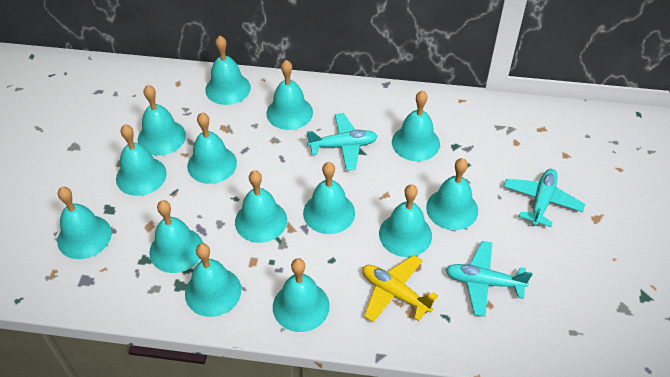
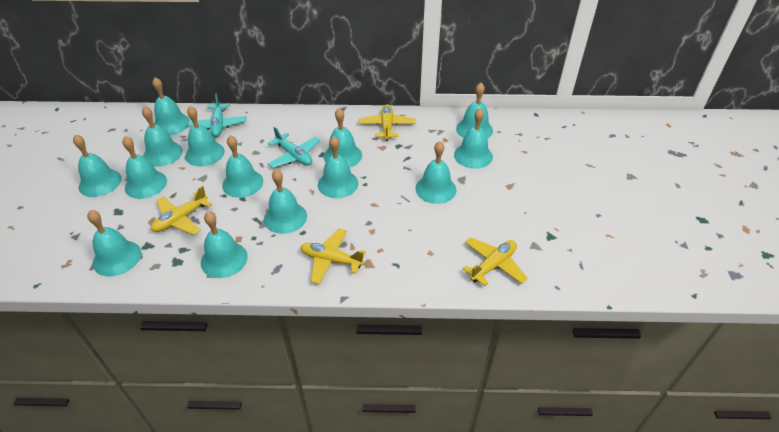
turquoise plane: 3 -> 2
yellow plane: 1 -> 4

